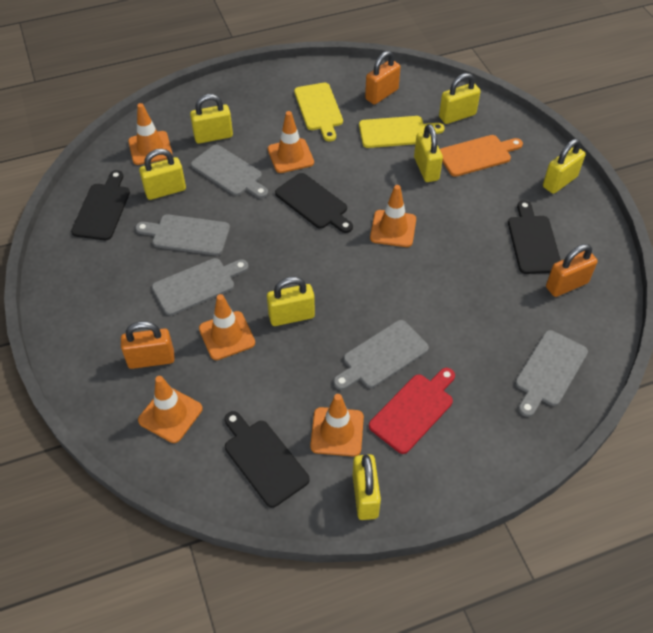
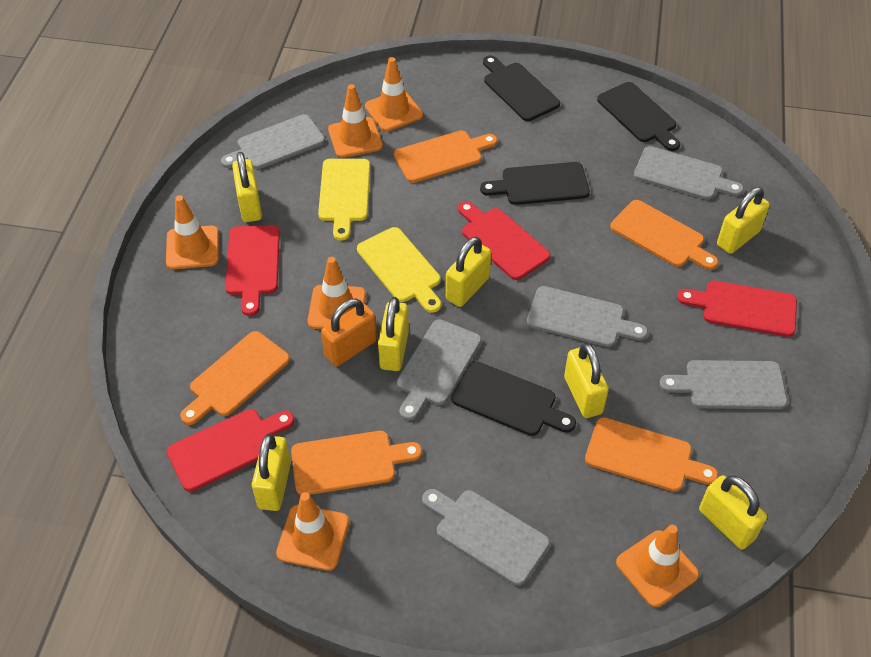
grey cutting board: 5 -> 6
orange cutting board: 1 -> 5
orange padlock: 3 -> 1
red cutting board: 1 -> 4

